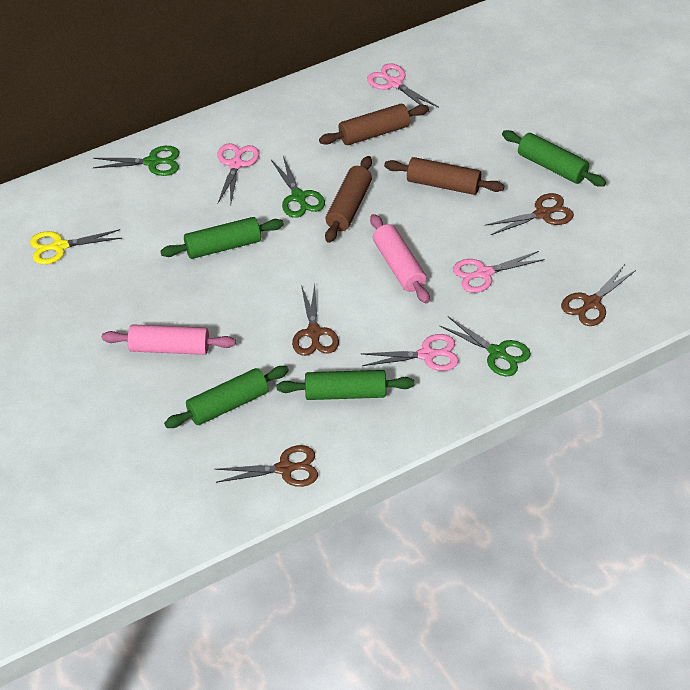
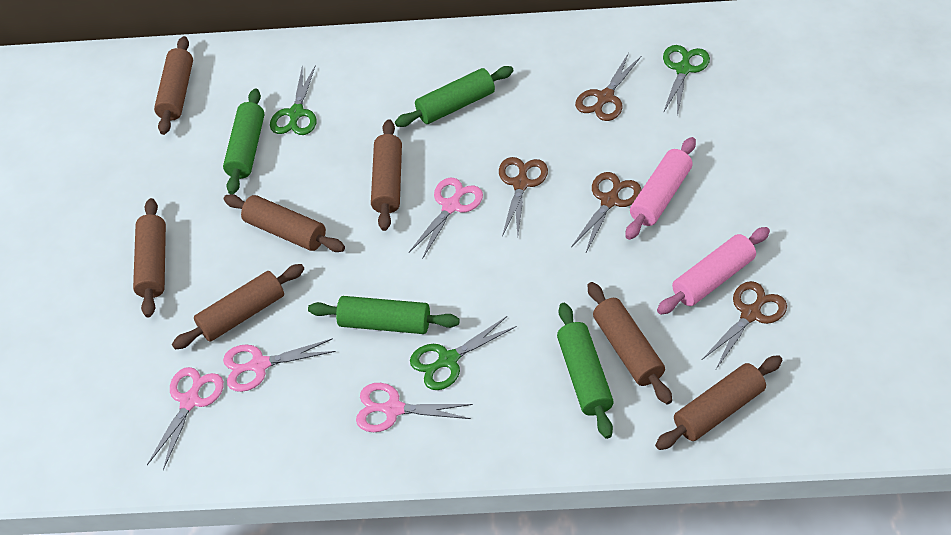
brown rolling pin: 3 -> 7
yellow scissors: 1 -> 0

